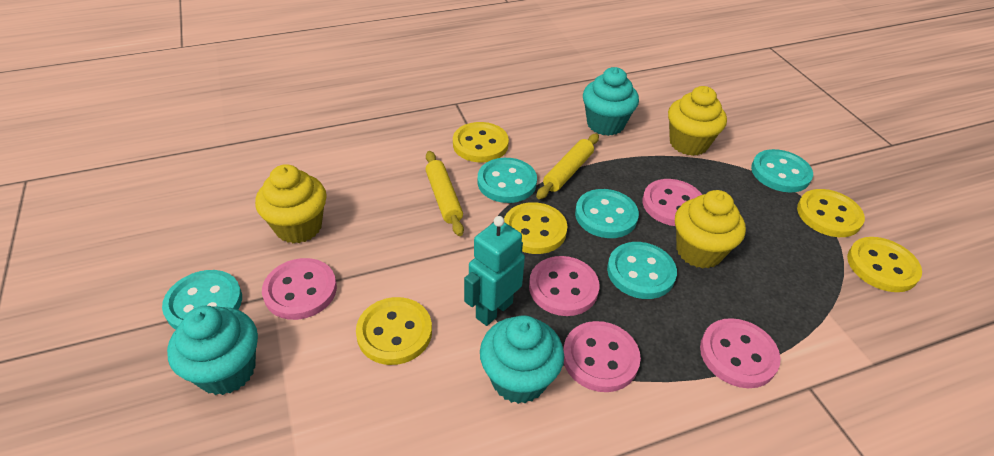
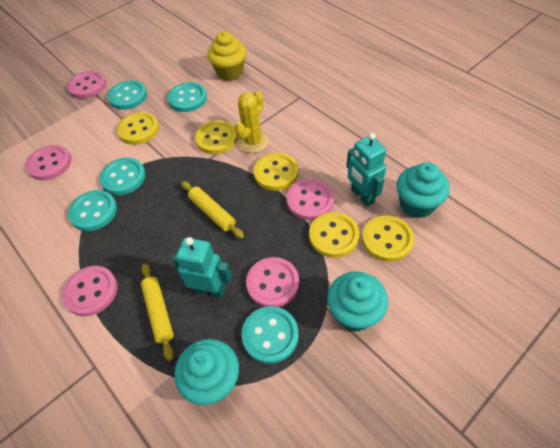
turquoise robot: 1 -> 2
yellow cactus: 0 -> 1
yellow cupcake: 3 -> 1

